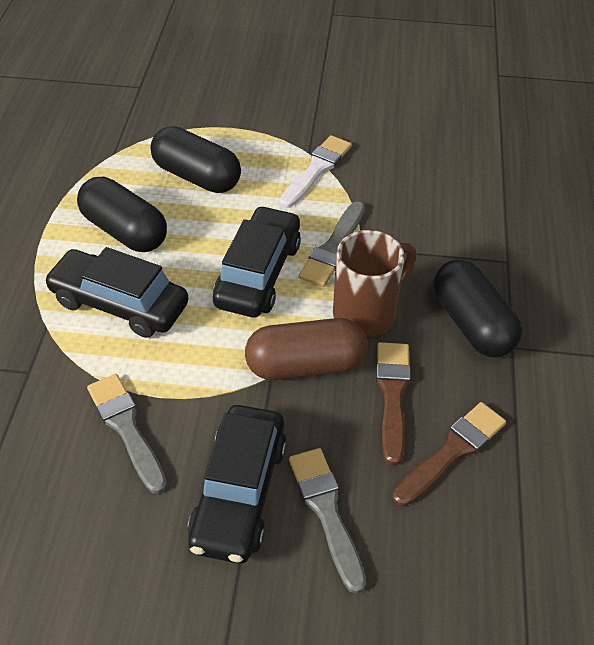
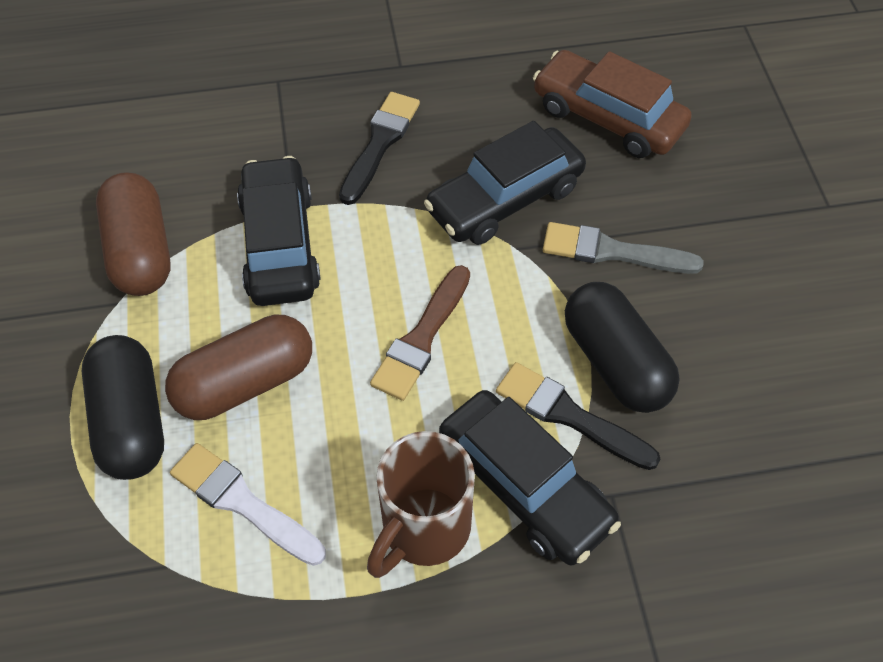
black brush: 0 -> 2
black capsule: 3 -> 2
brown brush: 2 -> 1
brown capsule: 1 -> 2
brown car: 0 -> 1
grey brush: 3 -> 1

